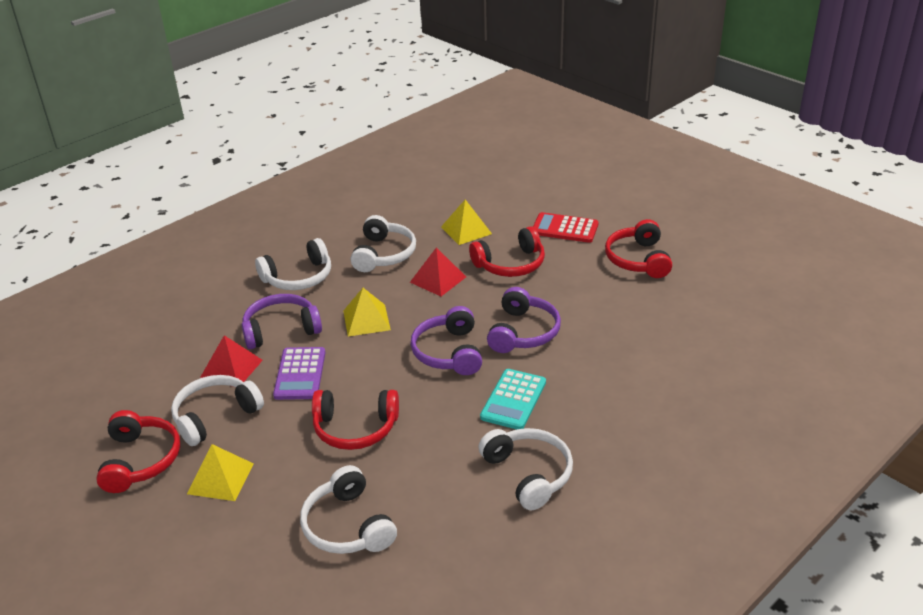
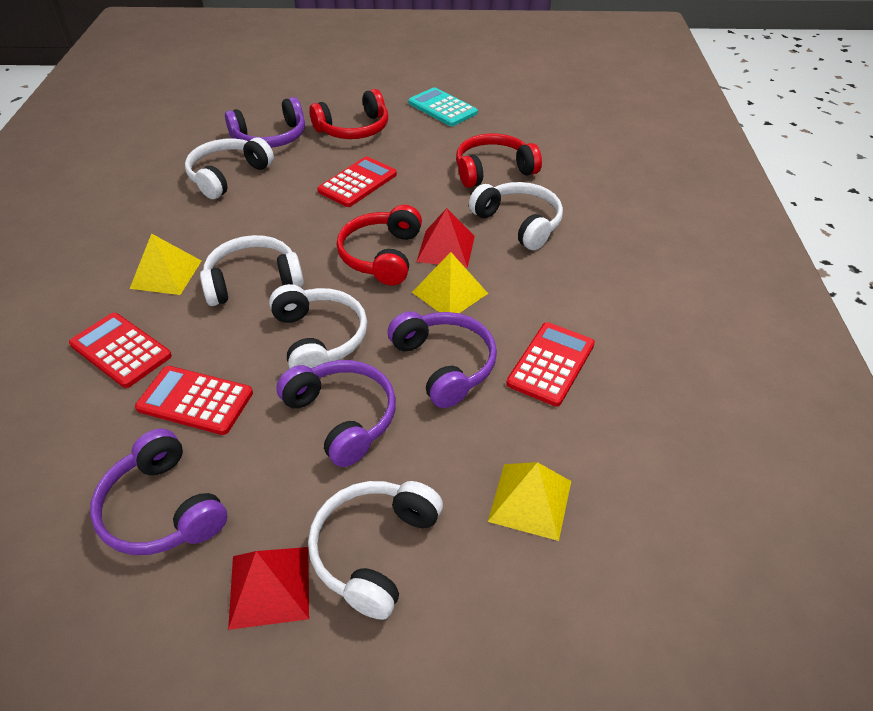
purple calculator: 1 -> 0
purple headphones: 3 -> 4
red calculator: 1 -> 4
red headphones: 4 -> 3

